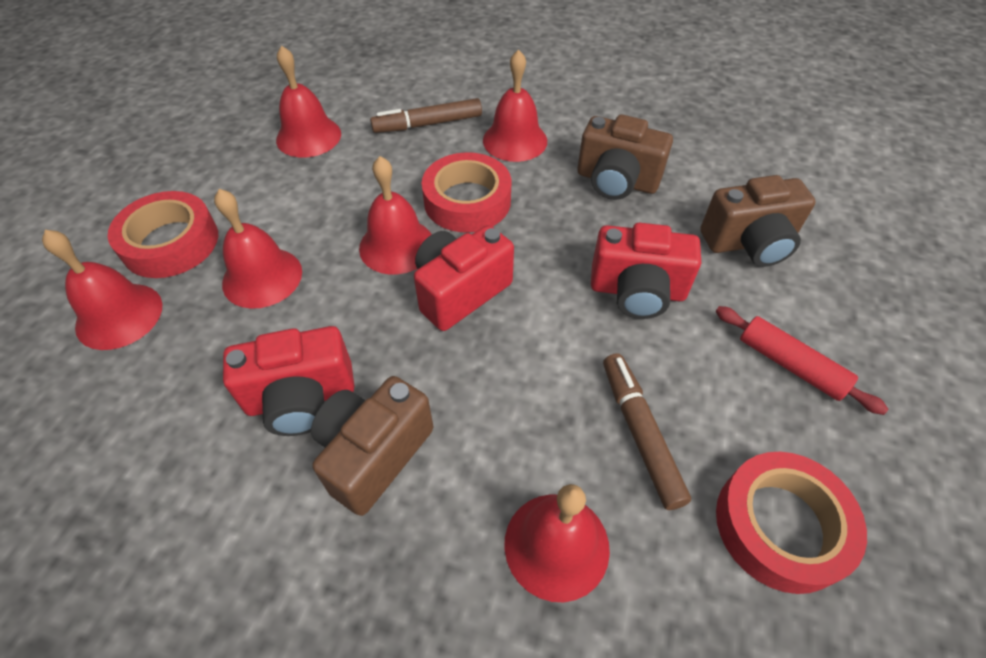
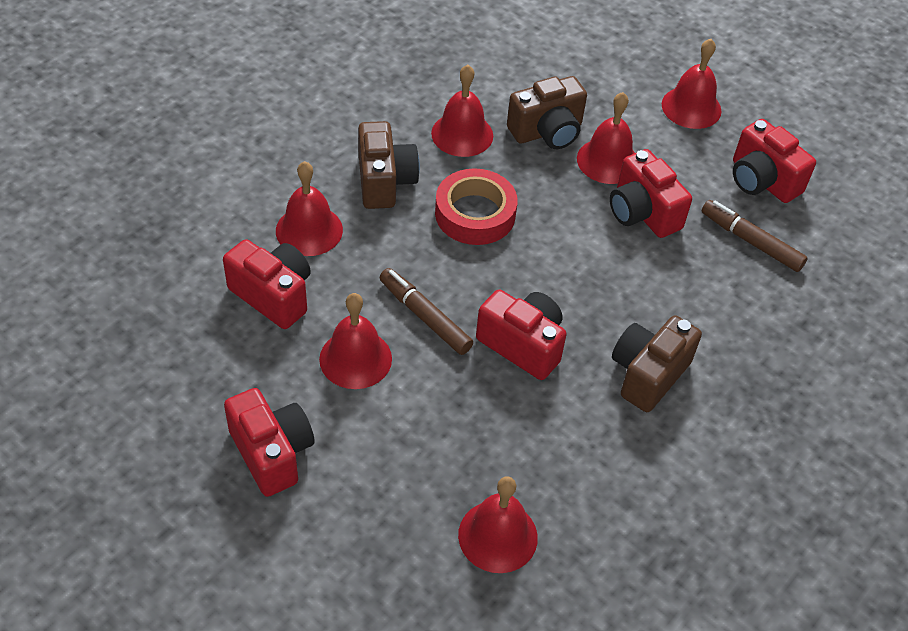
red camera: 3 -> 5
red rolling pin: 1 -> 0
red tape: 3 -> 1

